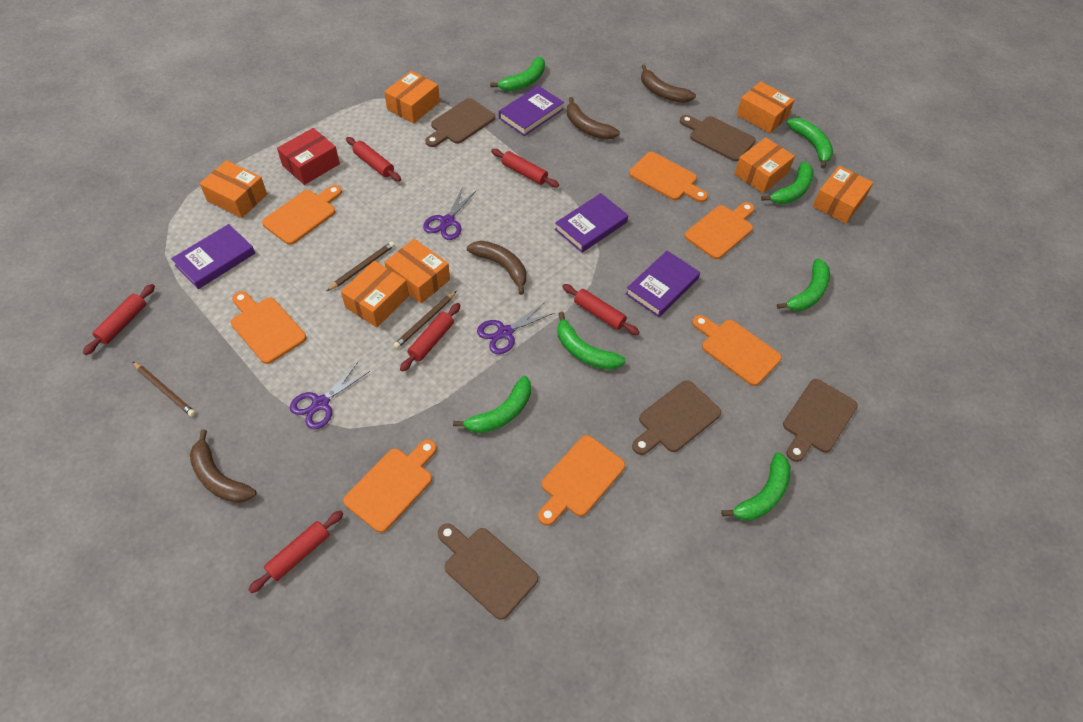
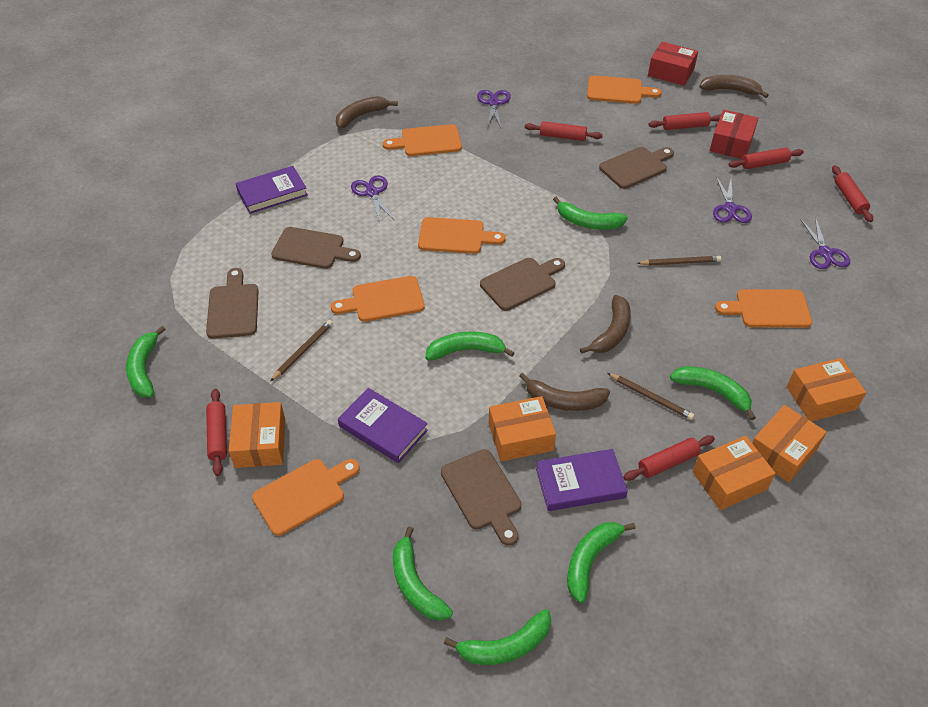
orange box: 7 -> 5
orange cutting board: 7 -> 6
purple book: 4 -> 3
purple scissors: 3 -> 4
red box: 1 -> 2

